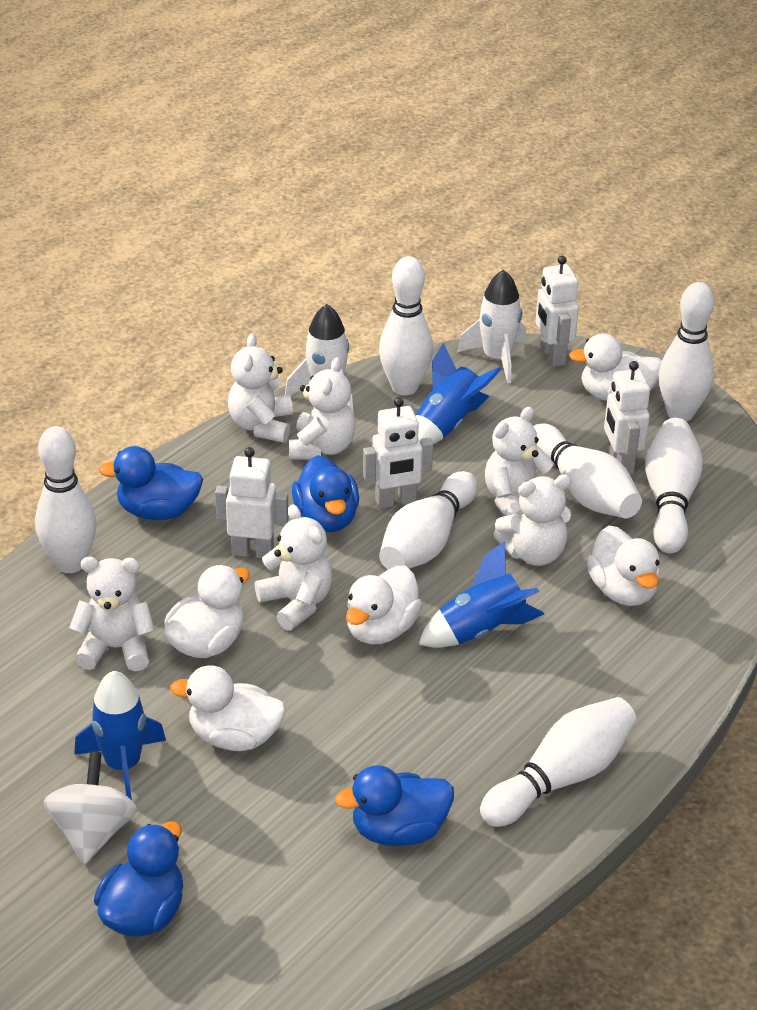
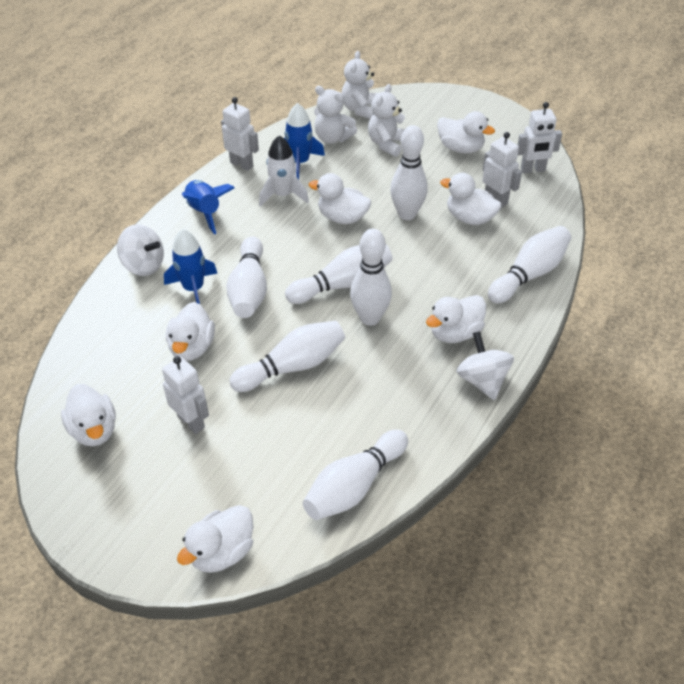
blue duck: 4 -> 0
white duck: 5 -> 7
white rocket: 2 -> 1
white spinning top: 1 -> 2
white teddy bear: 6 -> 3

